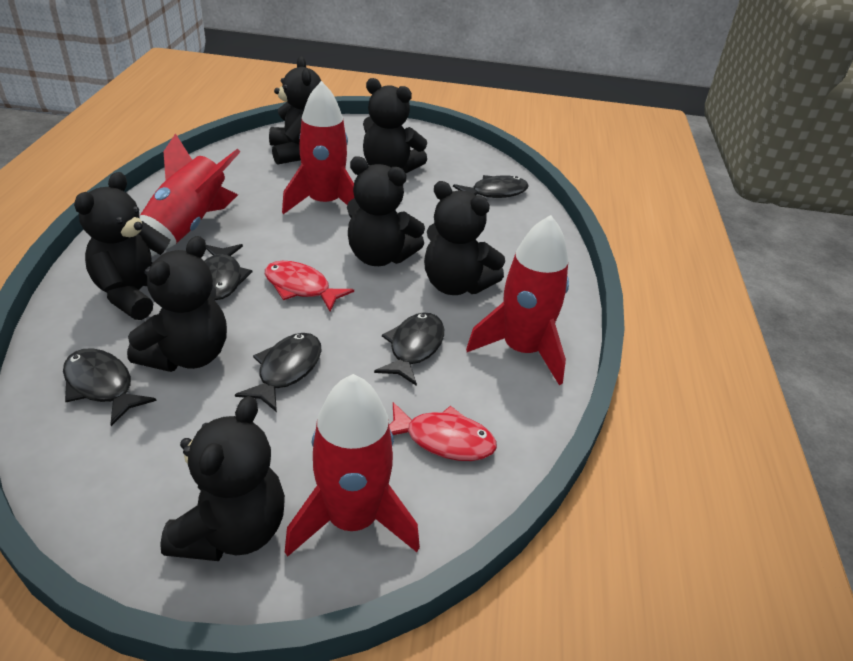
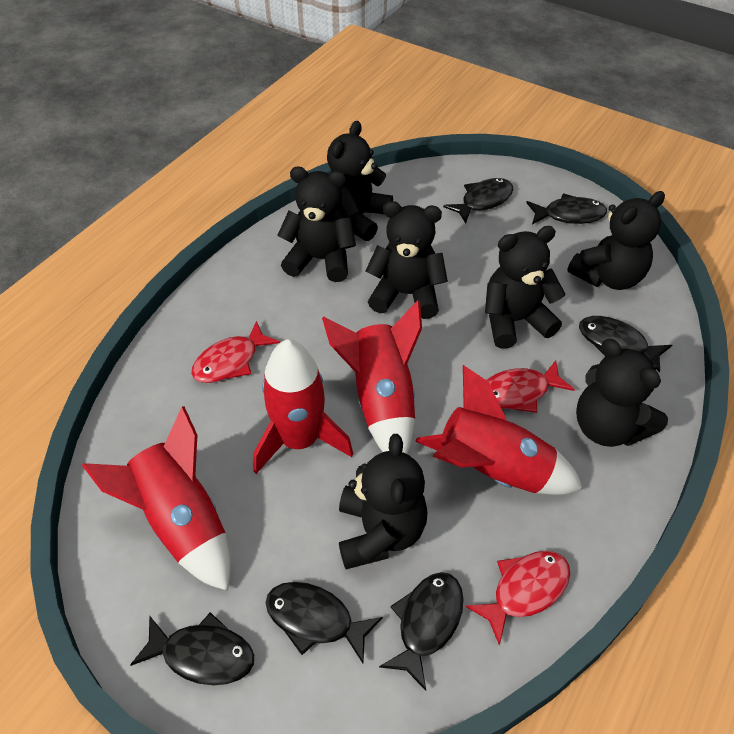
black fish: 5 -> 6
red fish: 2 -> 3

